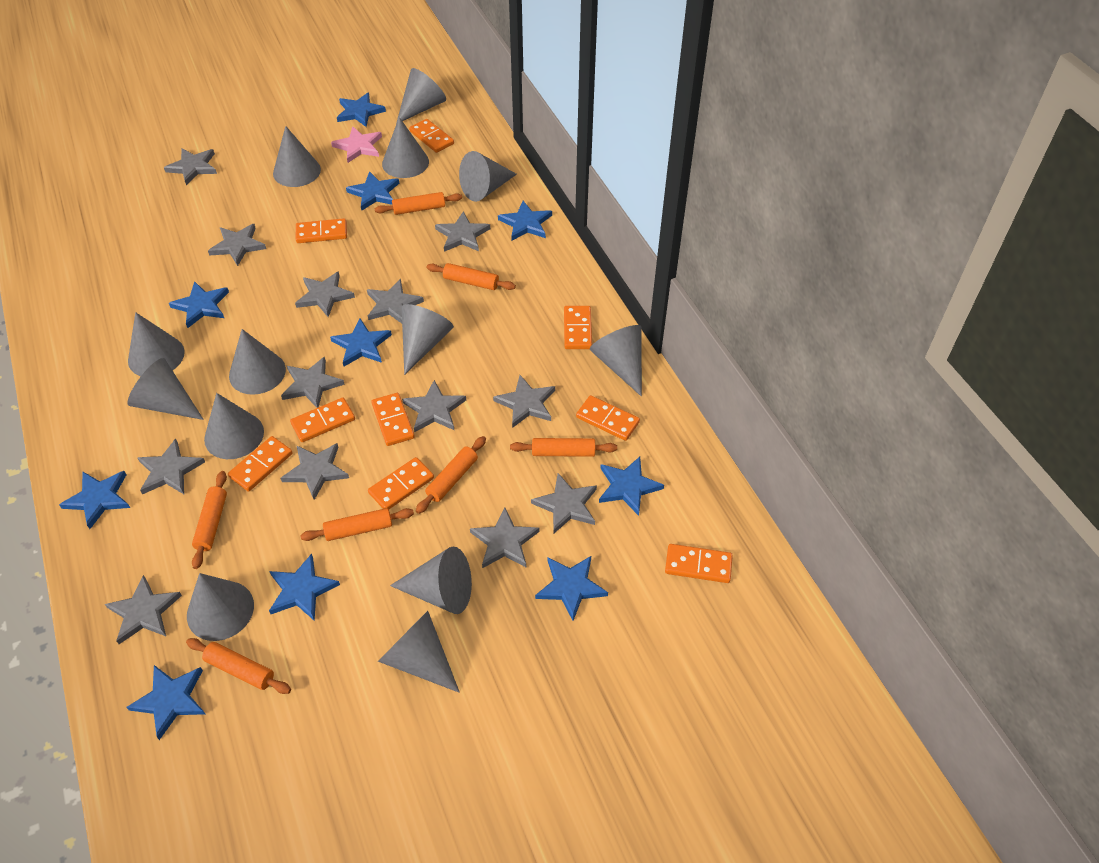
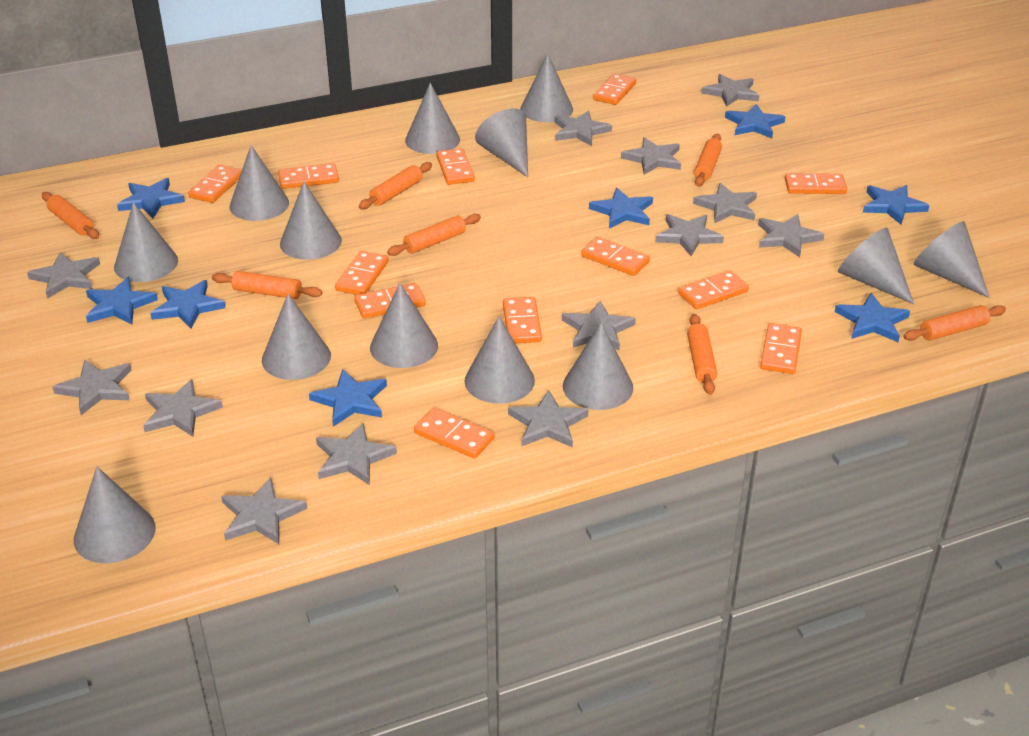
blue star: 10 -> 8
orange domino: 9 -> 12
pink star: 1 -> 0

